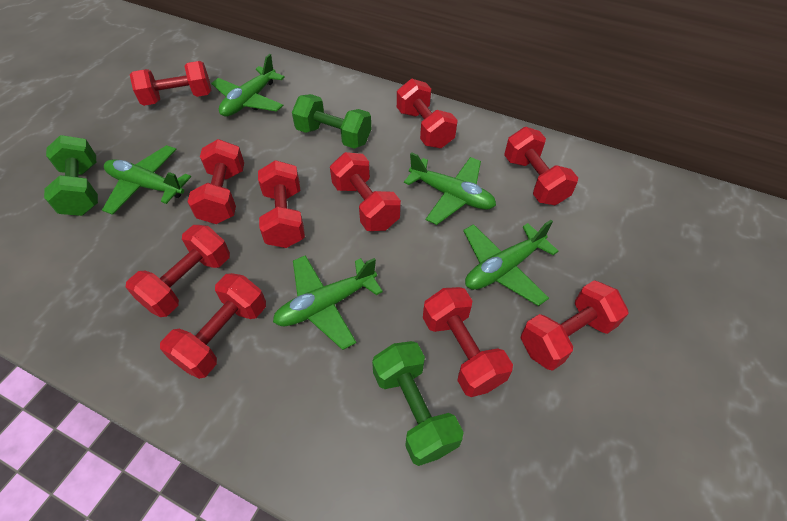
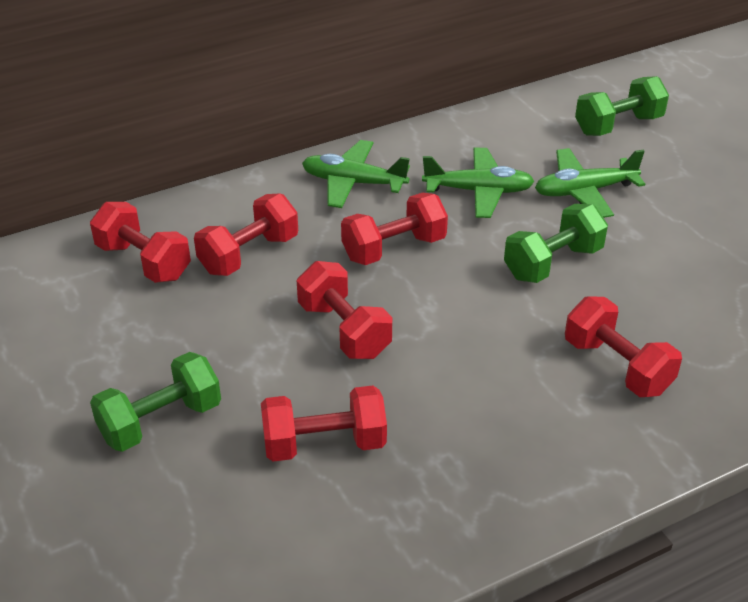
green plane: 5 -> 3
red dumbbell: 10 -> 6

